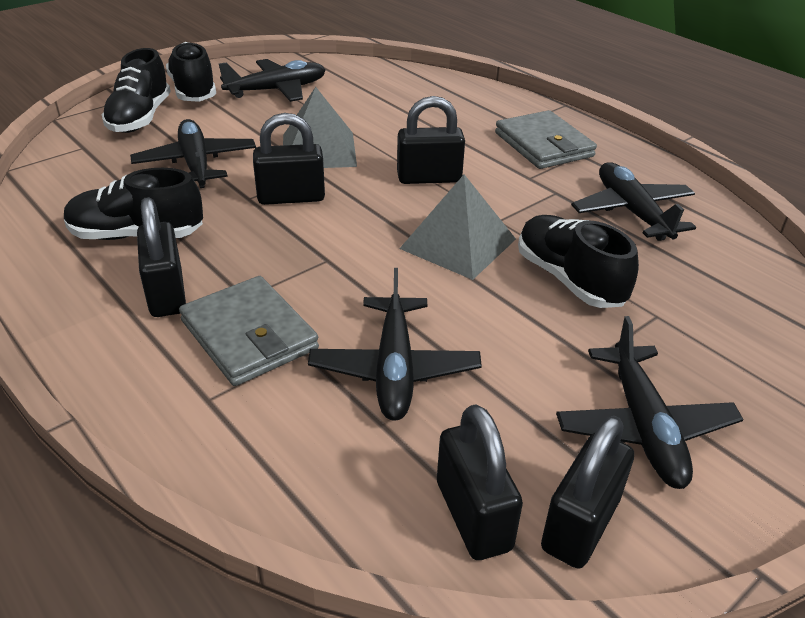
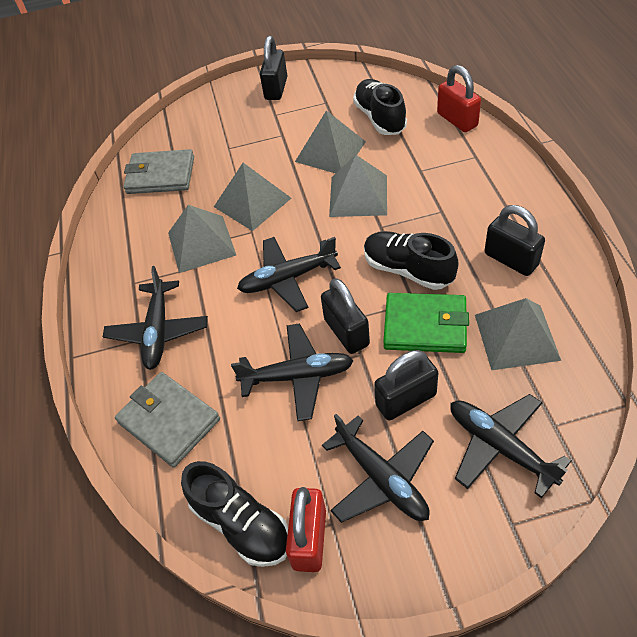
black padlock: 5 -> 4
black shoe: 4 -> 3
green wallet: 0 -> 1
grey pyramid: 2 -> 5
red padlock: 0 -> 2

